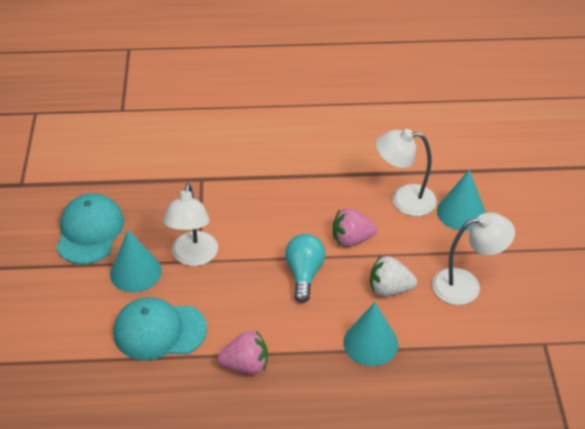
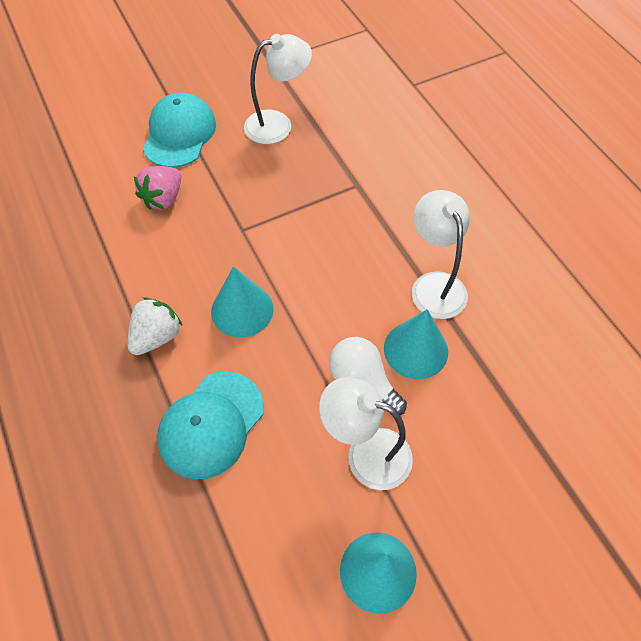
pink strawberry: 2 -> 1
turquoise light bulb: 1 -> 0
white light bulb: 0 -> 1

